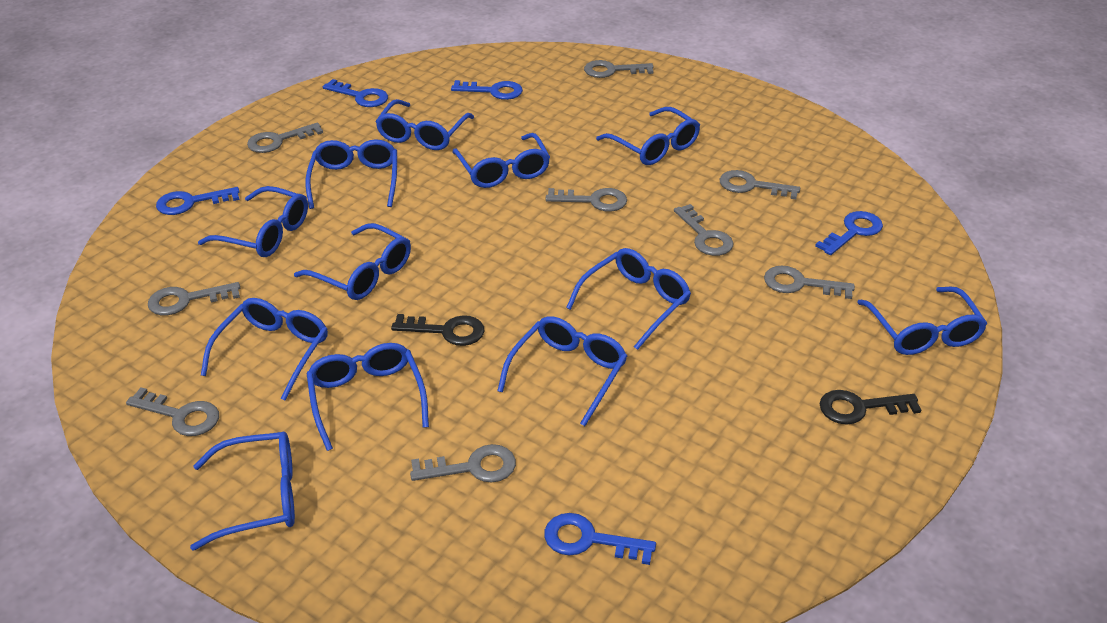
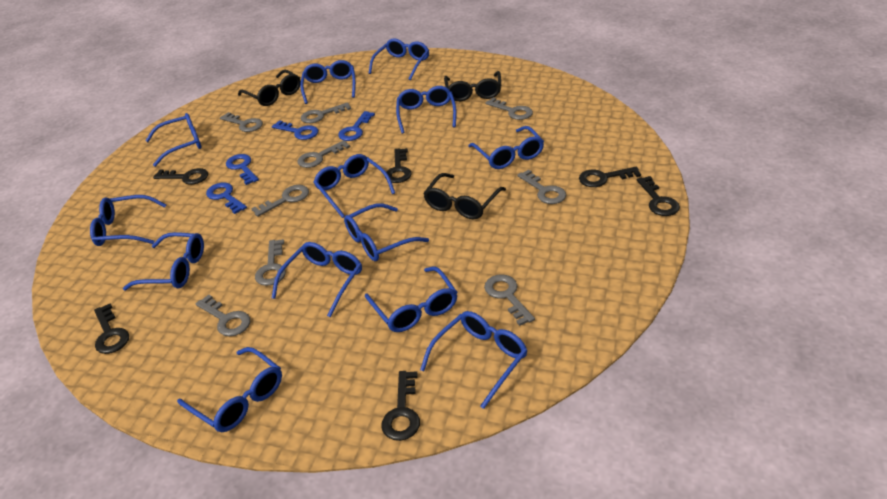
black glasses: 0 -> 3
black key: 2 -> 6
blue glasses: 12 -> 13
blue key: 5 -> 4

